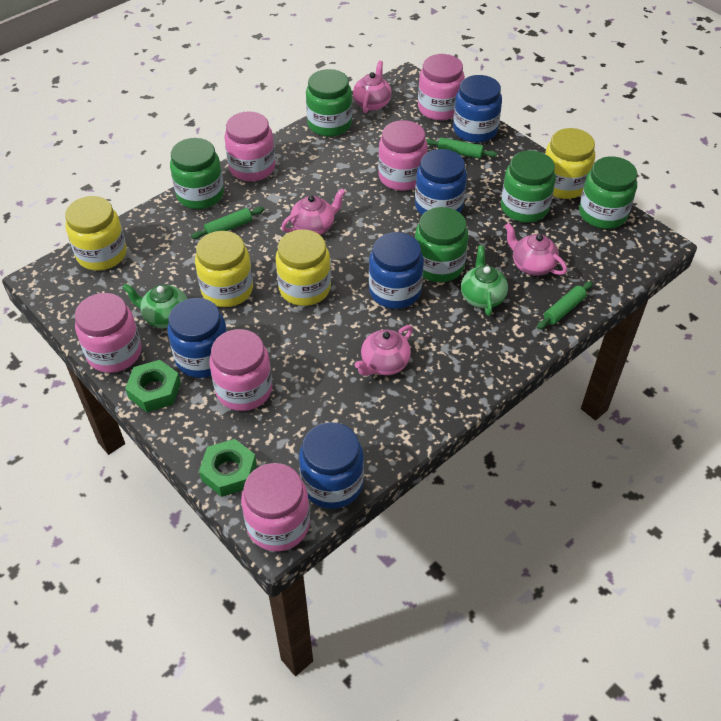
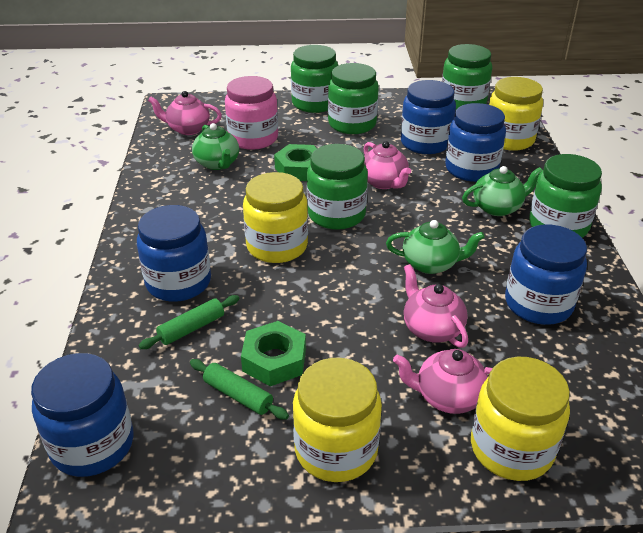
green rolling pin: 3 -> 2
green teapot: 2 -> 3
pink jar: 6 -> 1

